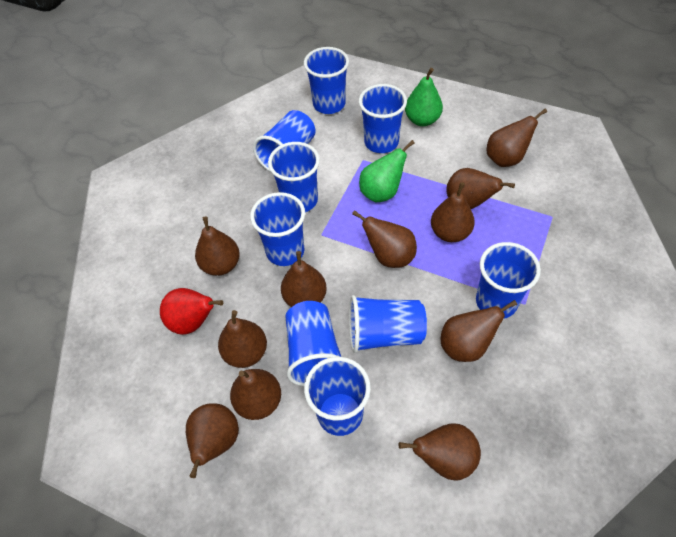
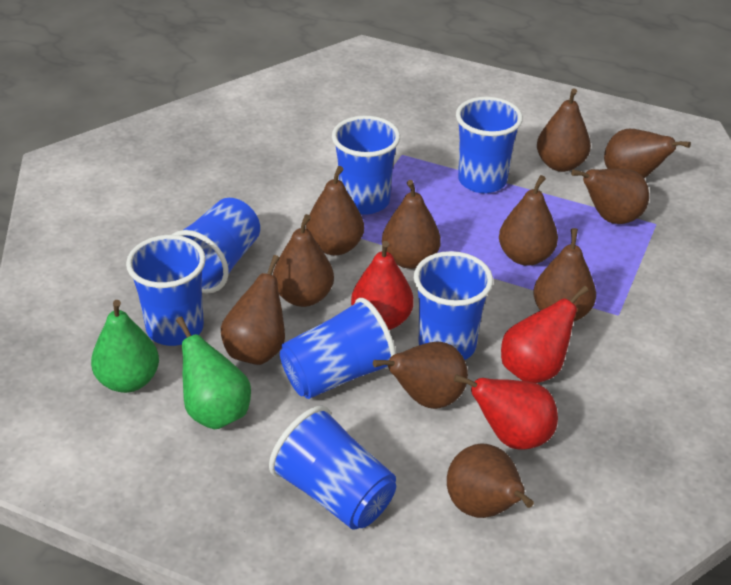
blue cup: 9 -> 7
red pear: 1 -> 3

